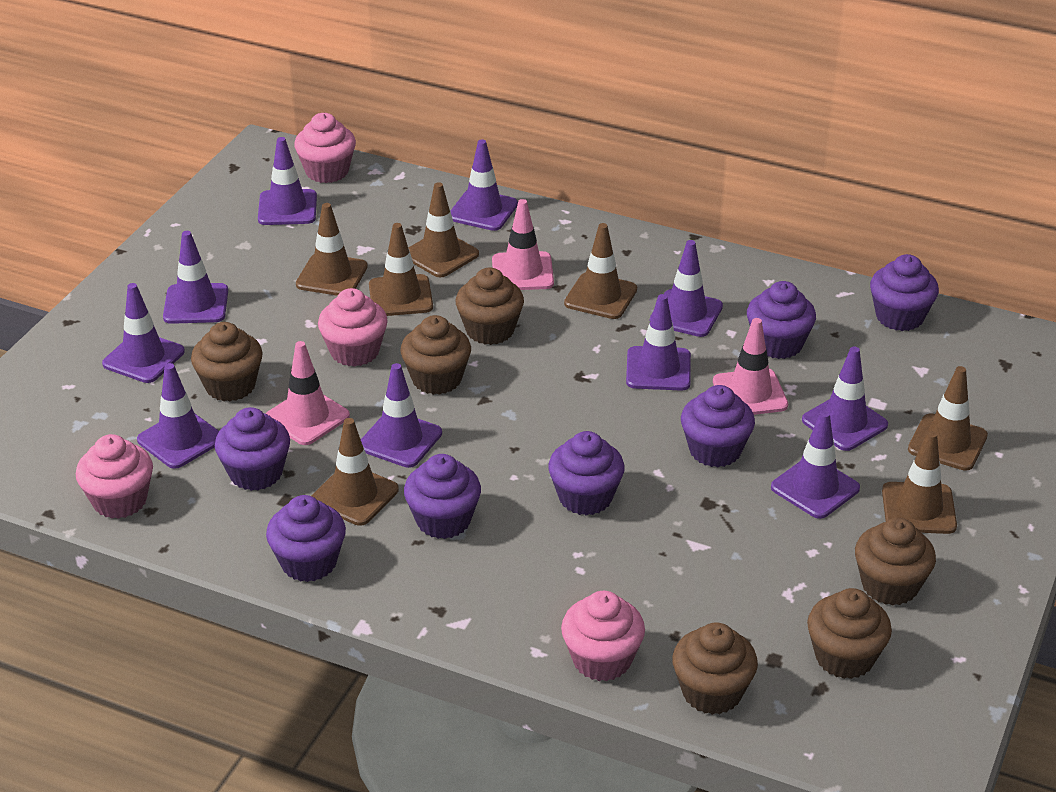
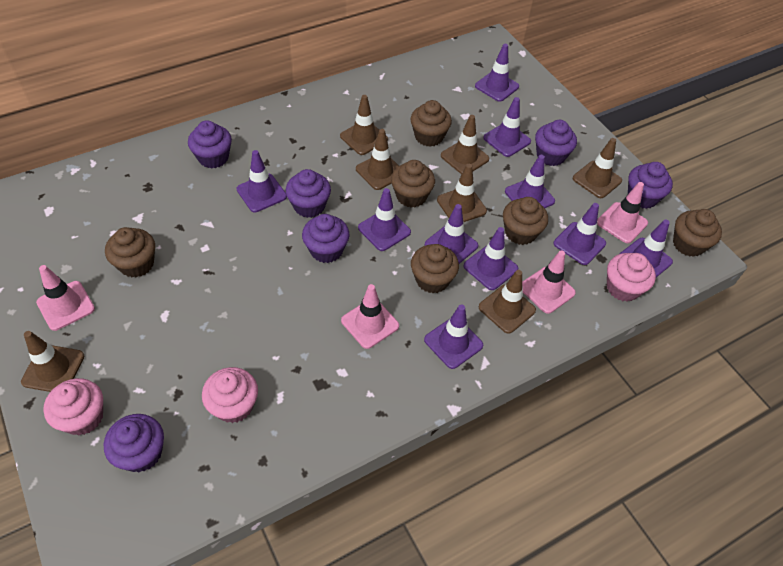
pink cupcake: 4 -> 3
pink traffic cone: 3 -> 4
purple cupcake: 7 -> 6

